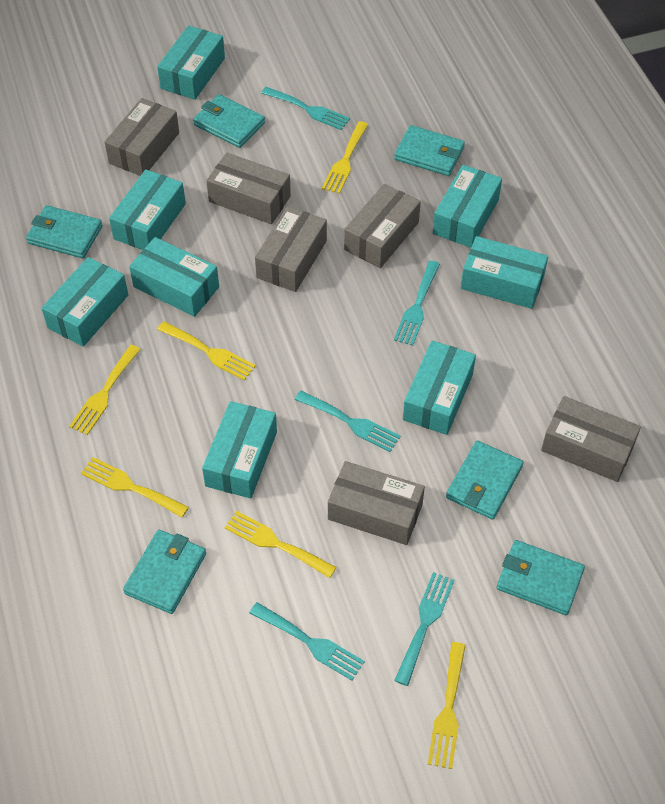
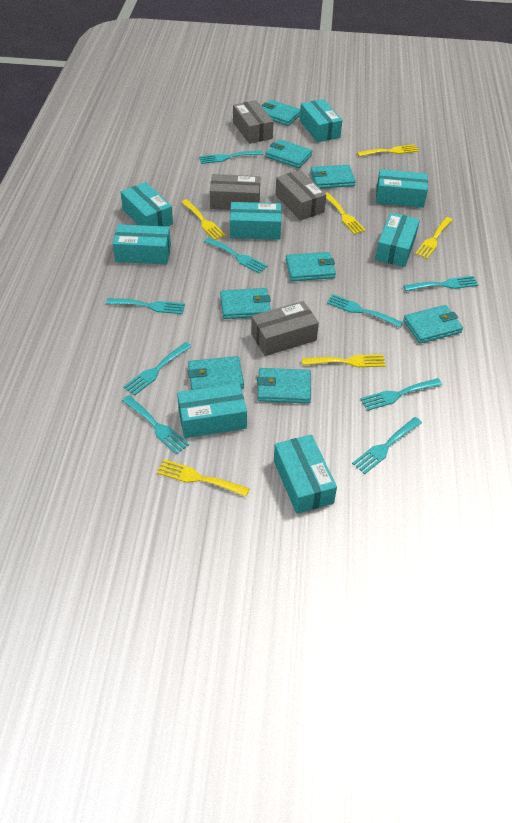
grey box: 6 -> 4
turquoise fork: 5 -> 9
turquoise wallet: 6 -> 8

